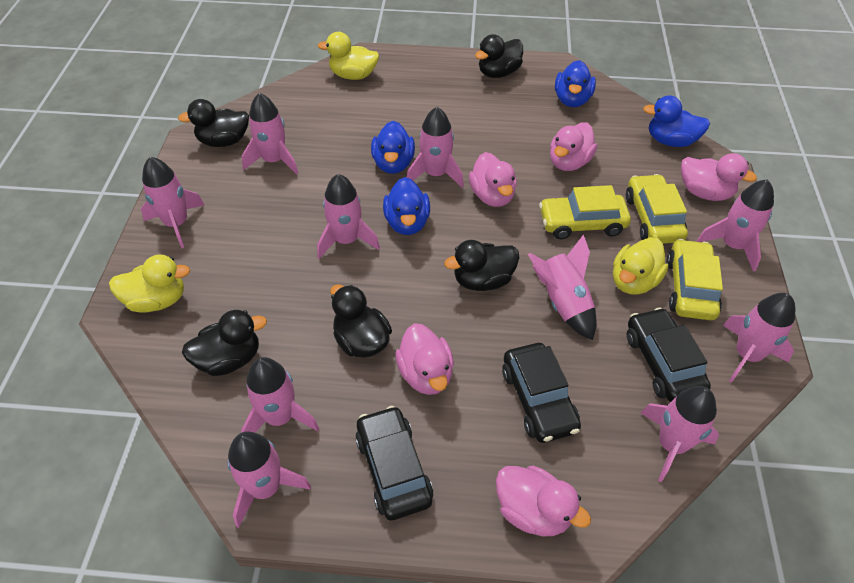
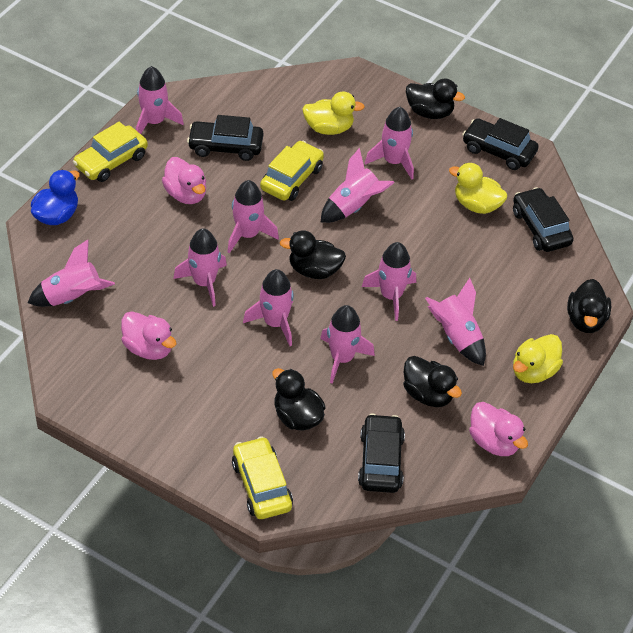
black car: 3 -> 4
blue duck: 4 -> 1
pink duck: 5 -> 3

